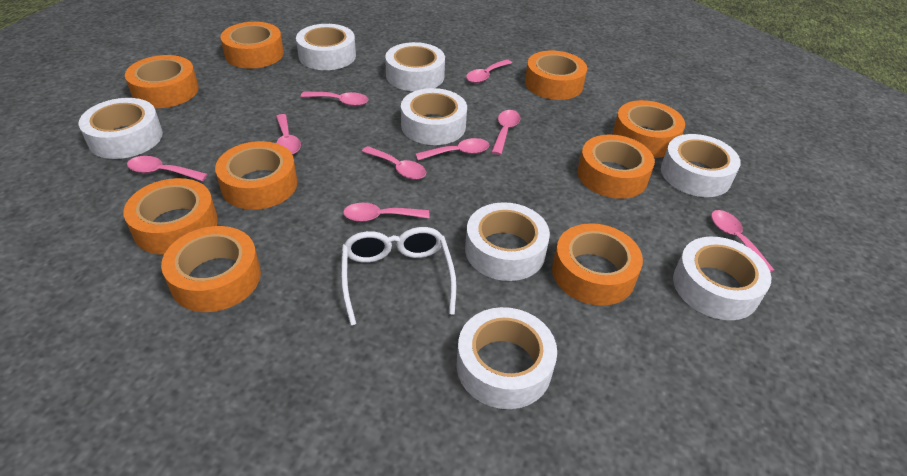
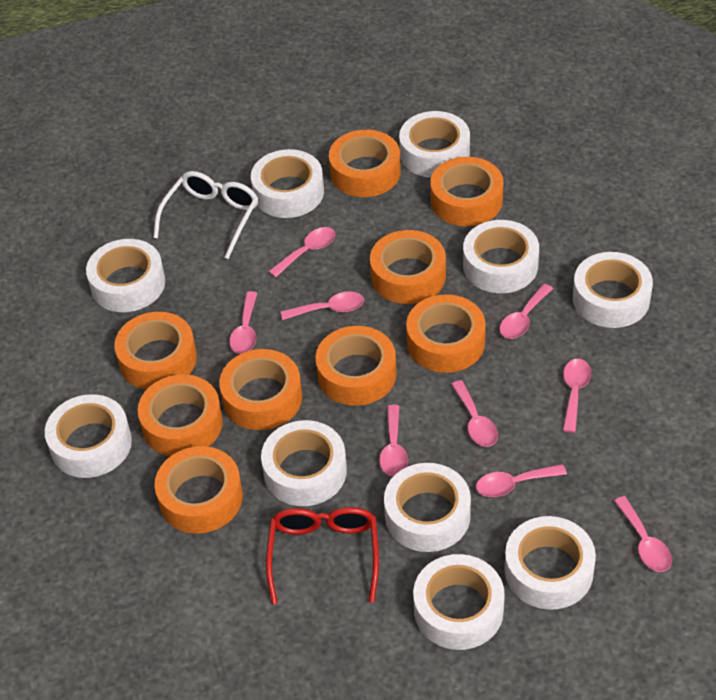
red glasses: 0 -> 1
white tape: 8 -> 10

